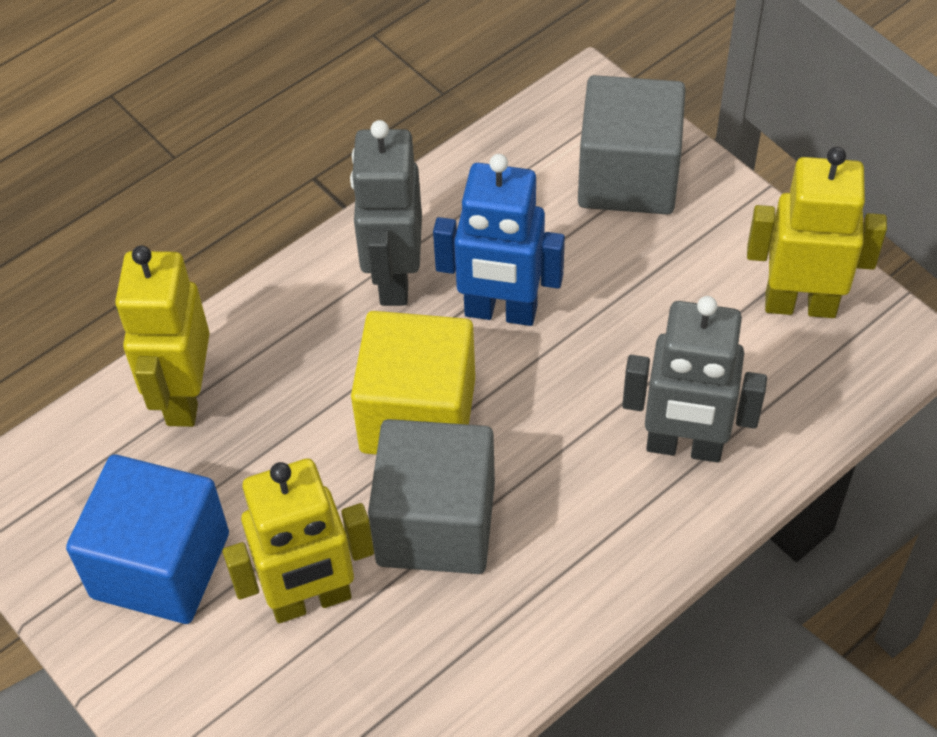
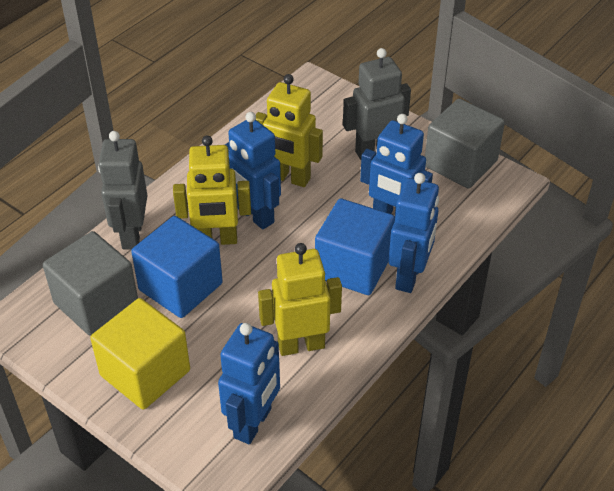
blue cube: 1 -> 2
blue robot: 1 -> 4

